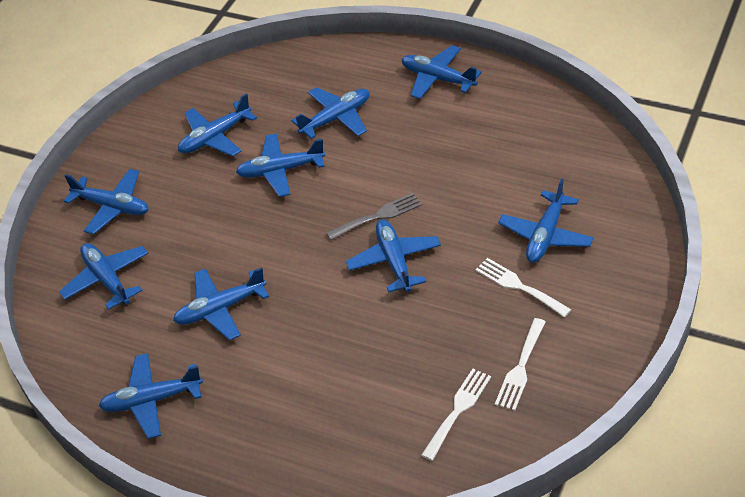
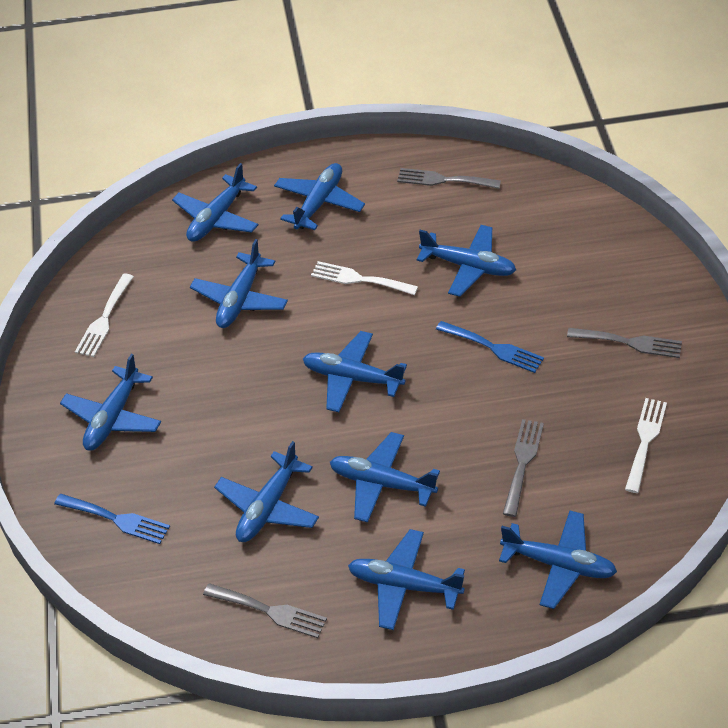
blue fork: 0 -> 2
grey fork: 1 -> 4

